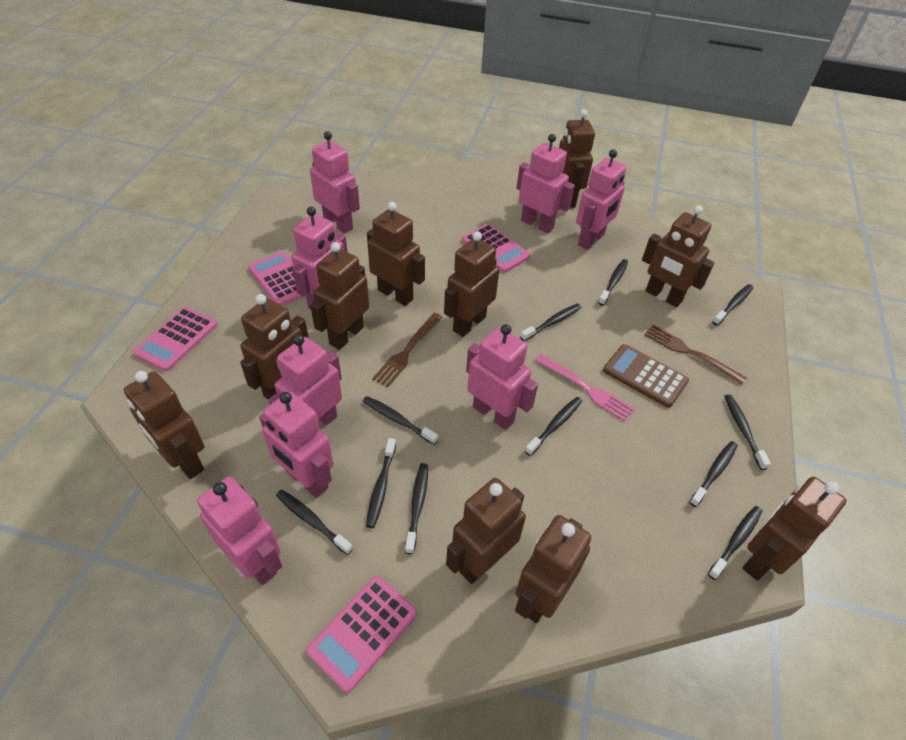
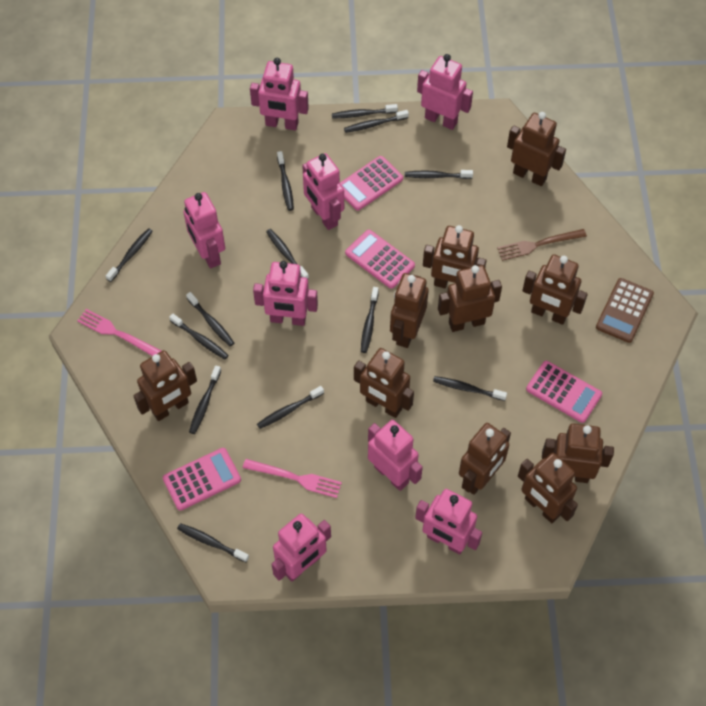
black toothbrush: 11 -> 13
brown fork: 2 -> 1
pink fork: 1 -> 2

